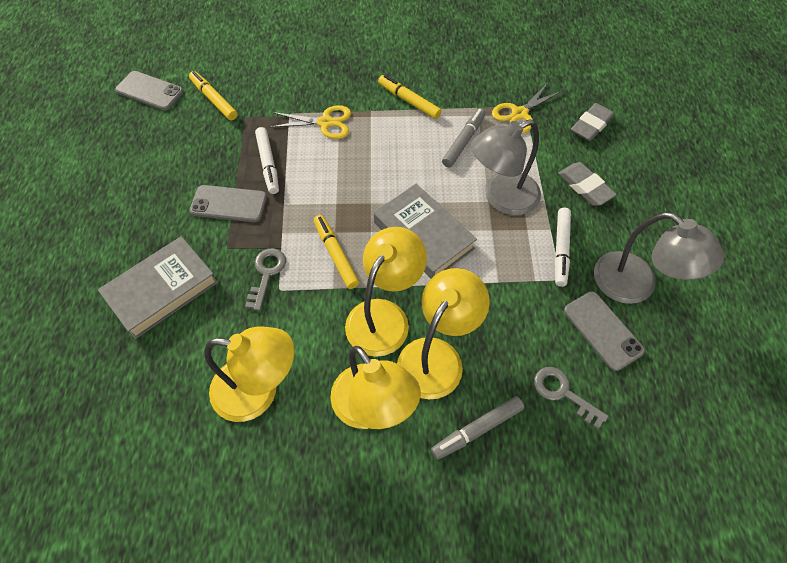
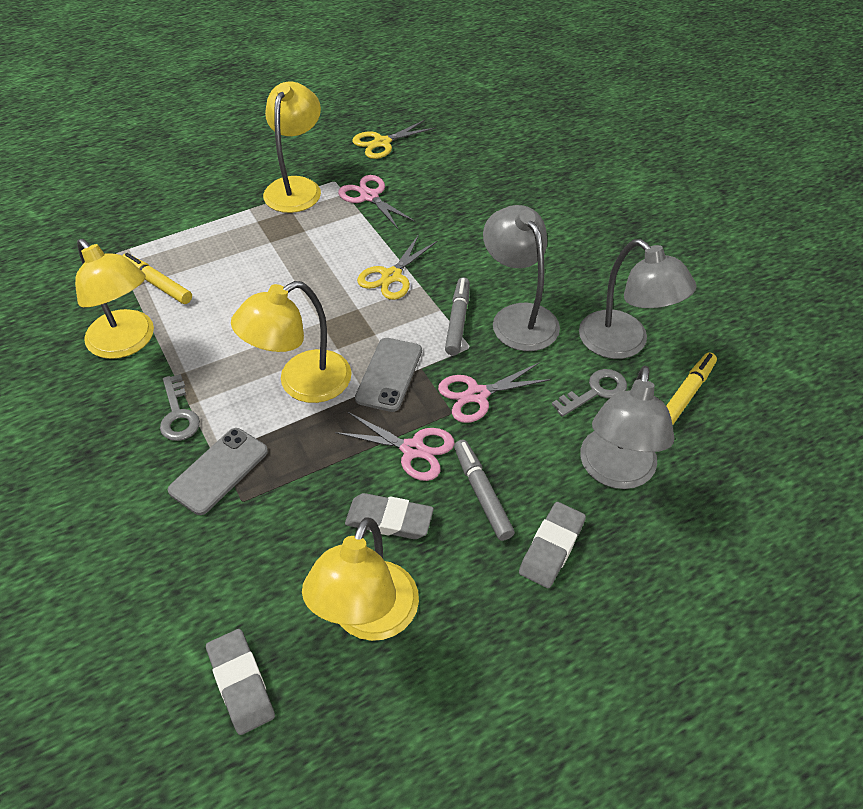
grey book: 2 -> 0
grey eraser: 2 -> 3
grey lamp: 2 -> 3
grey phone: 3 -> 2
pink scissors: 0 -> 3
white marker: 2 -> 0
yellow marker: 3 -> 2

